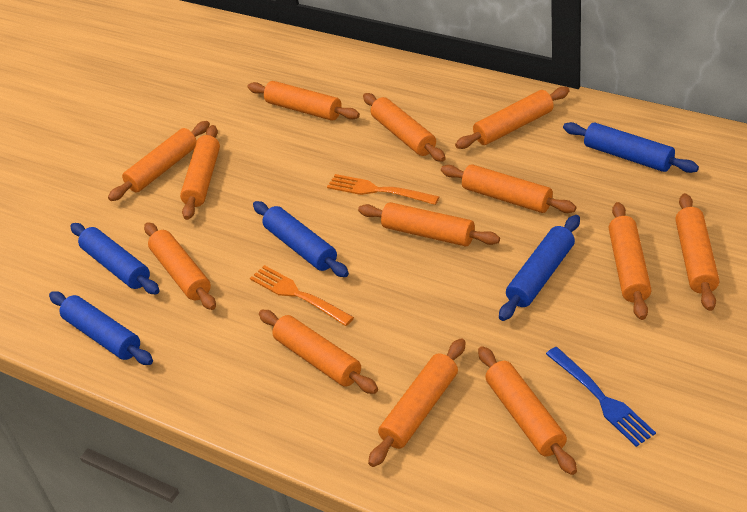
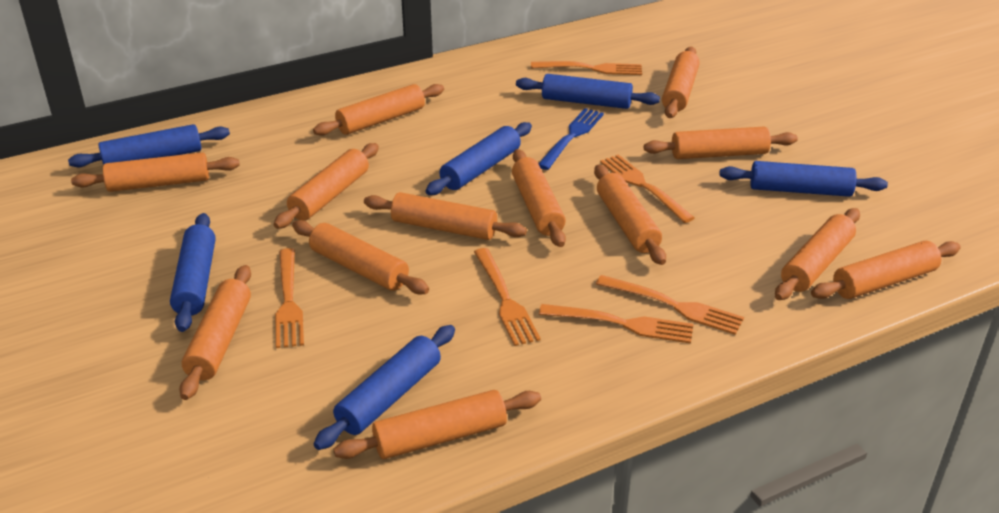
blue rolling pin: 5 -> 6
orange fork: 2 -> 6

